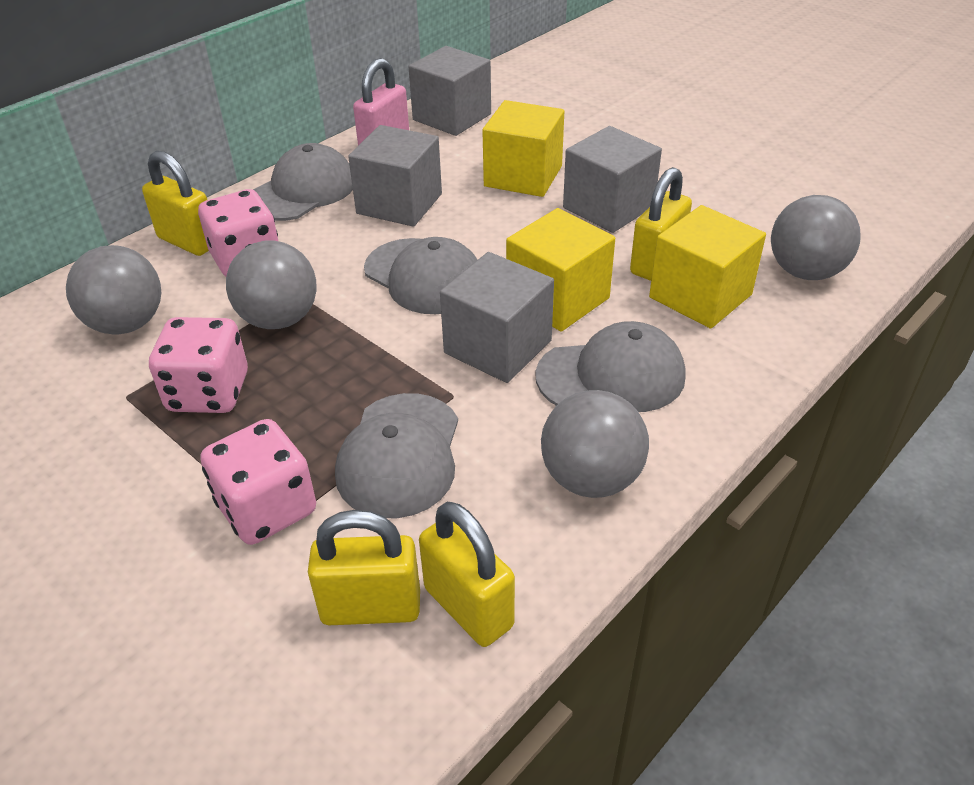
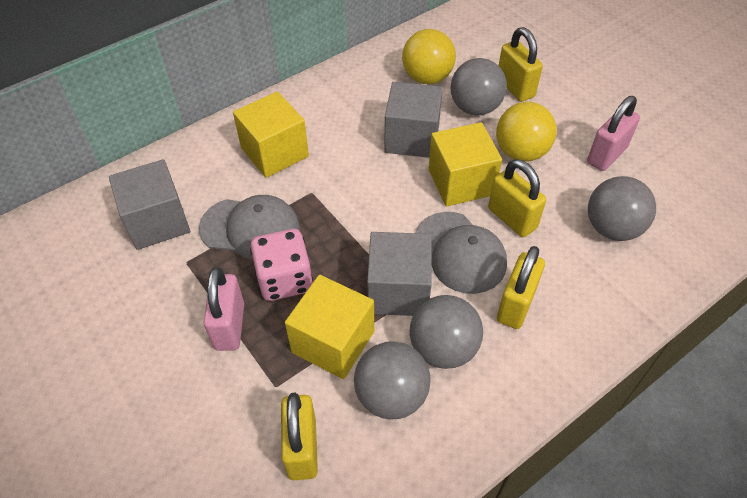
grey cap: 4 -> 2
grey cube: 4 -> 3
pink dice: 3 -> 1
pink padlock: 1 -> 2
yellow ball: 0 -> 2

